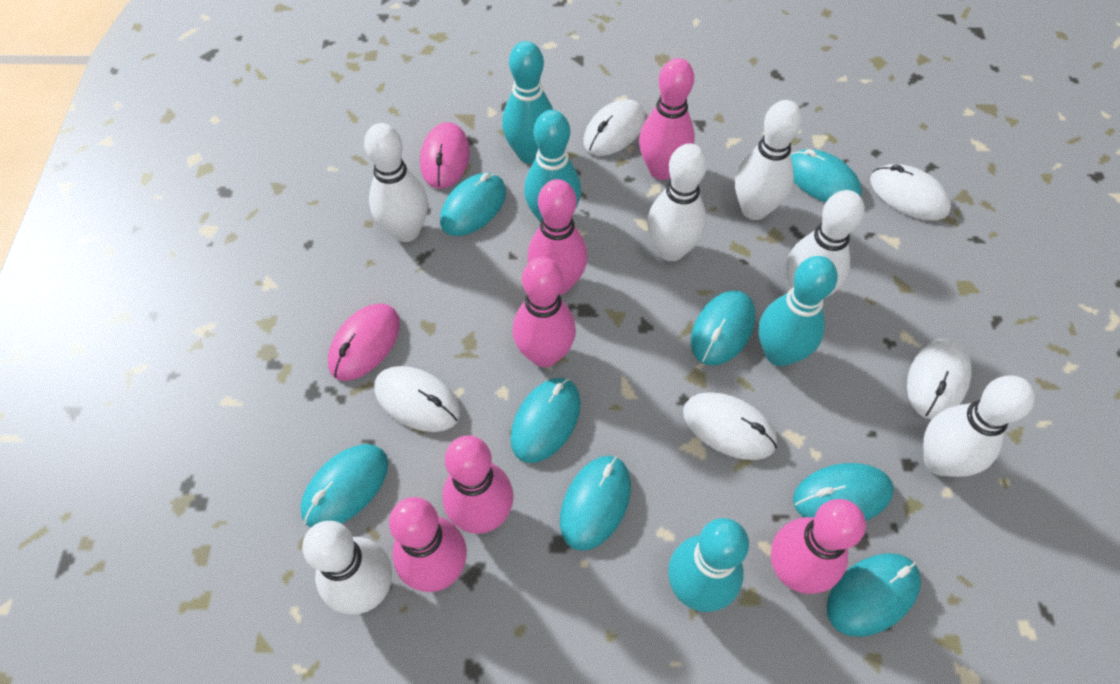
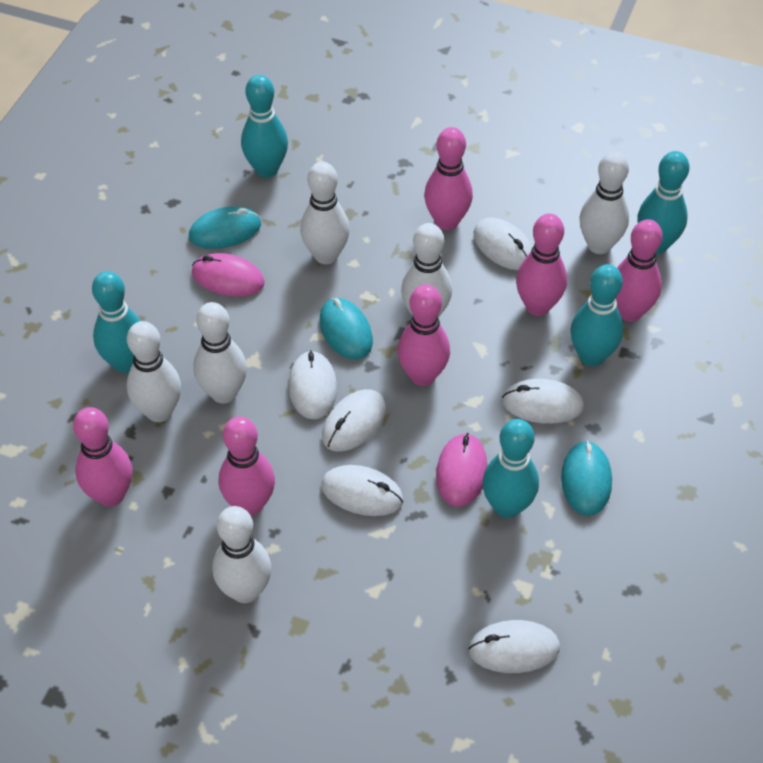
turquoise bowling pin: 4 -> 5
turquoise mouse: 8 -> 3
white mouse: 5 -> 6

